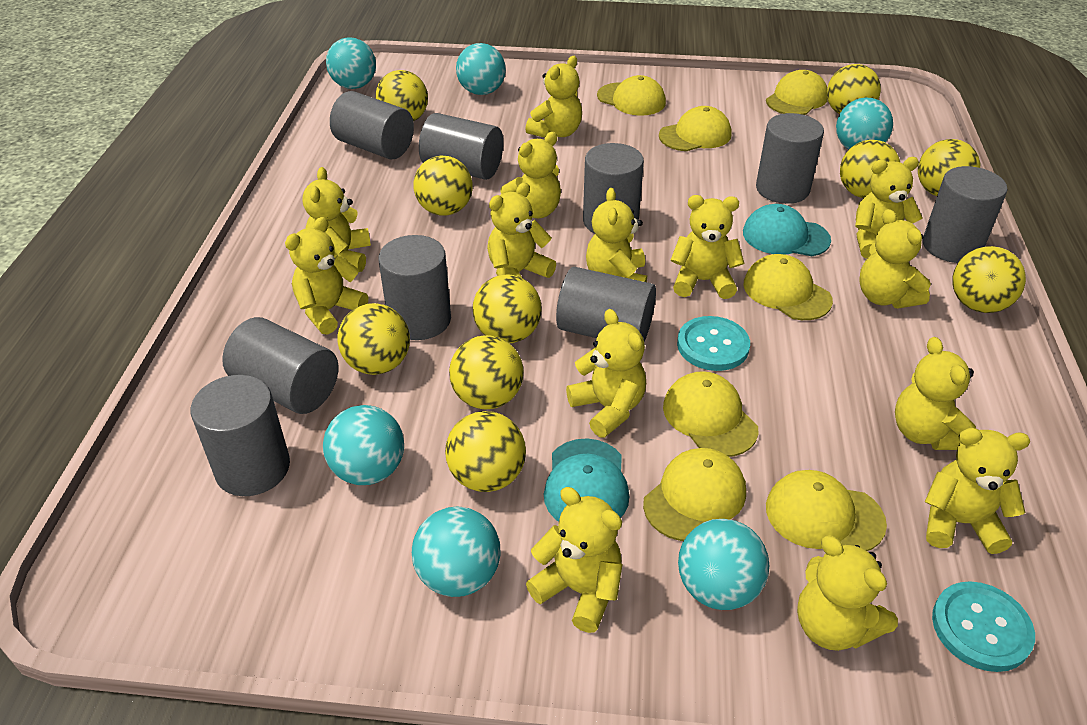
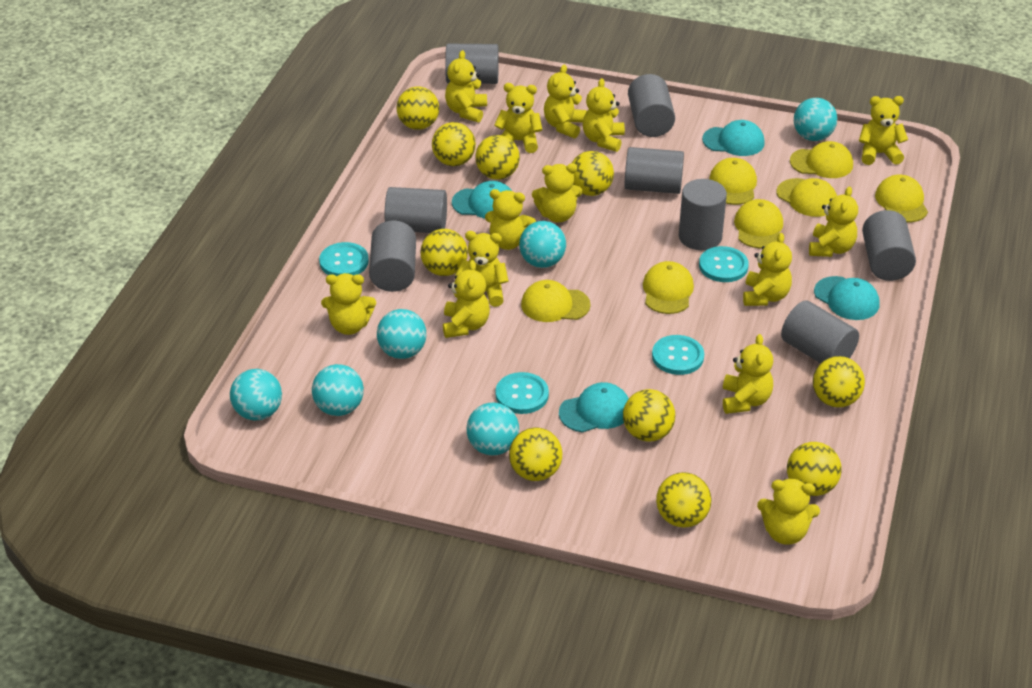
grey cylinder: 9 -> 8
turquoise button: 2 -> 4
turquoise cap: 2 -> 4

